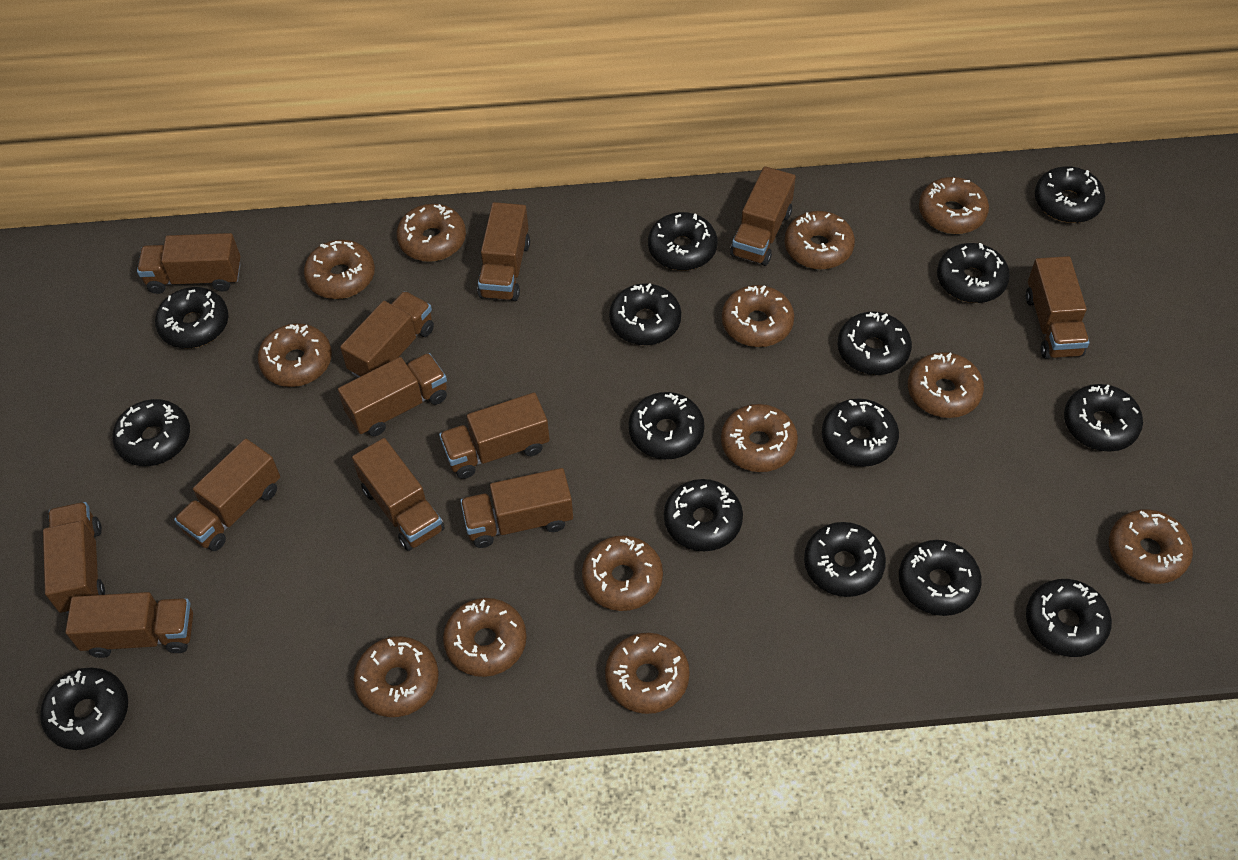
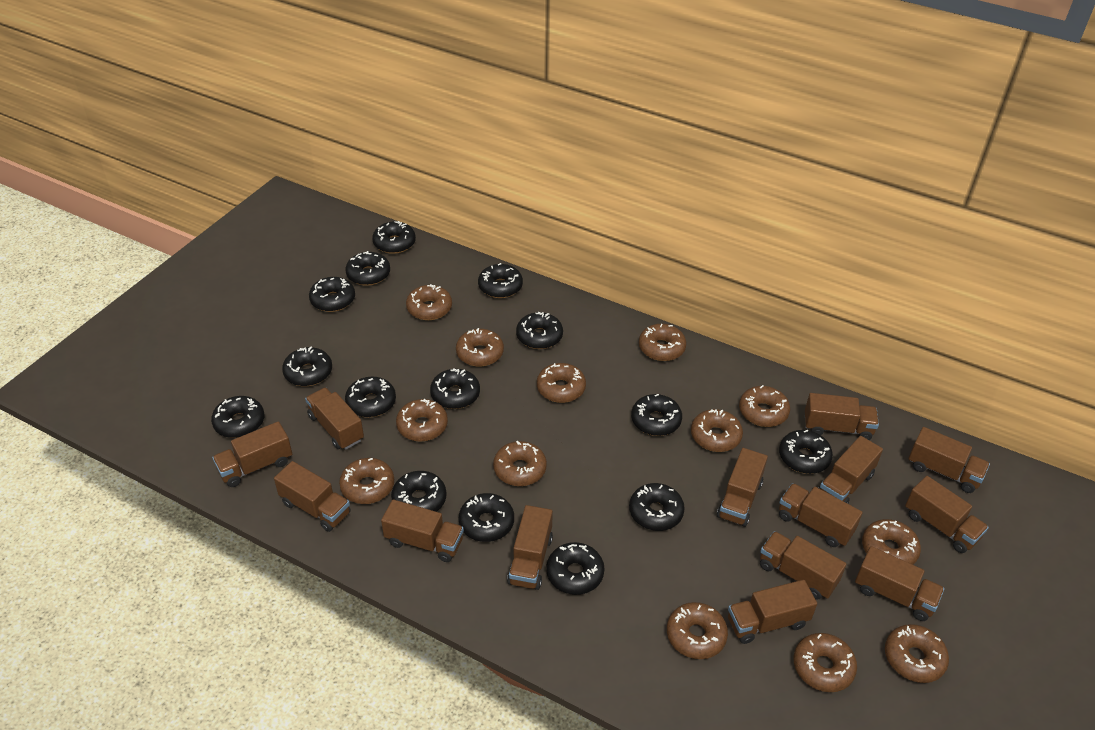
brown truck: 12 -> 14

